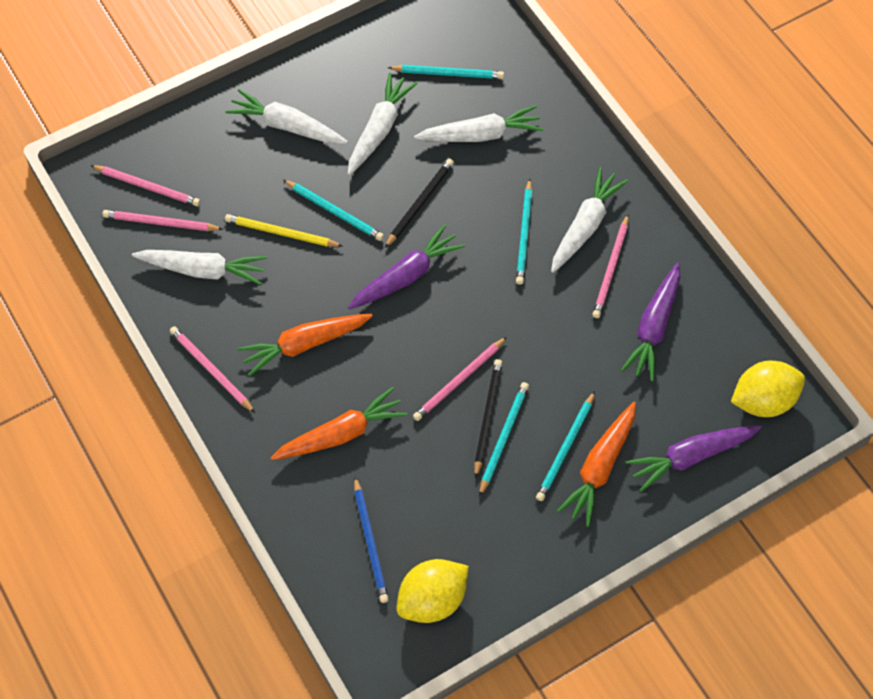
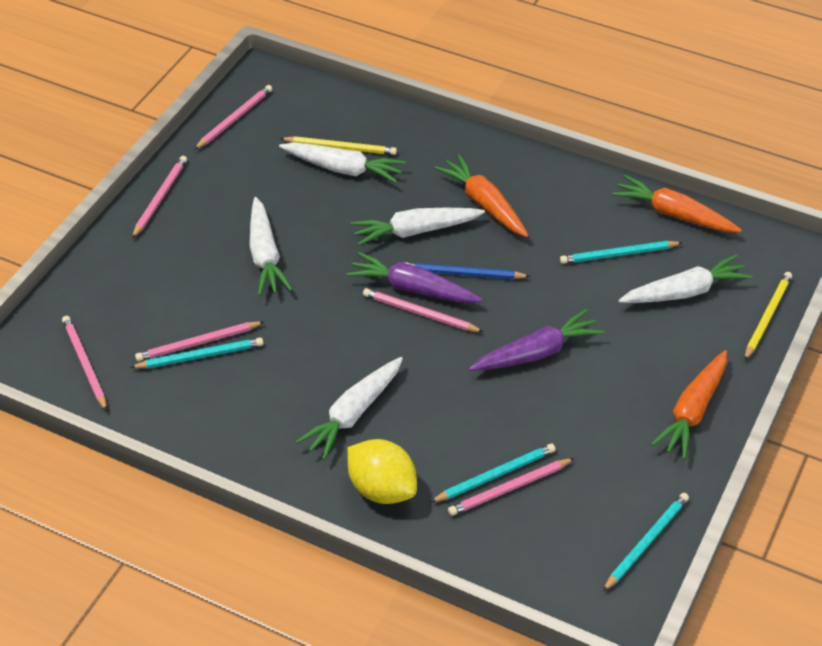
black pencil: 2 -> 0
pink pencil: 5 -> 6
purple carrot: 3 -> 2
turquoise pencil: 5 -> 4
yellow lemon: 2 -> 1
yellow pencil: 1 -> 2

